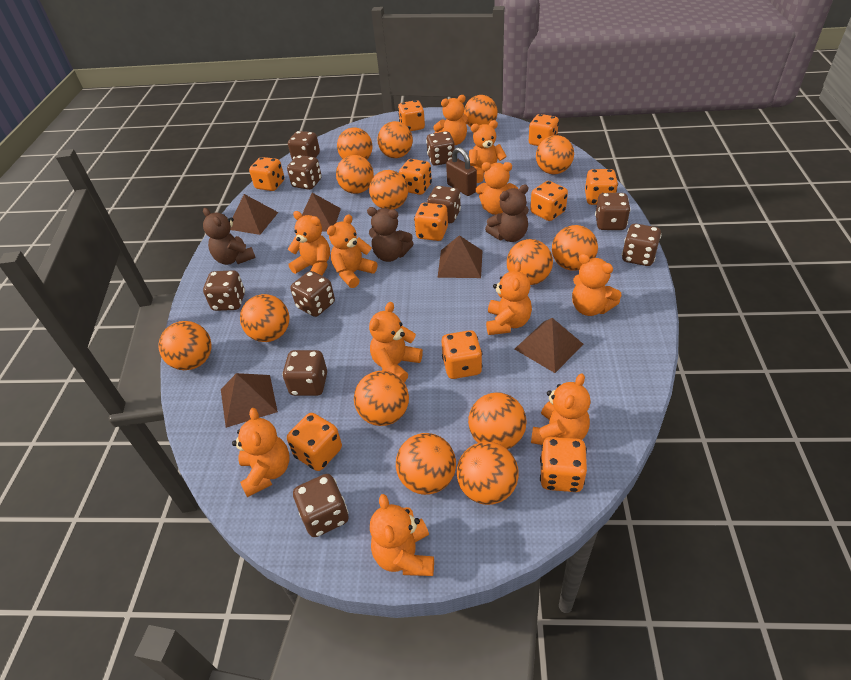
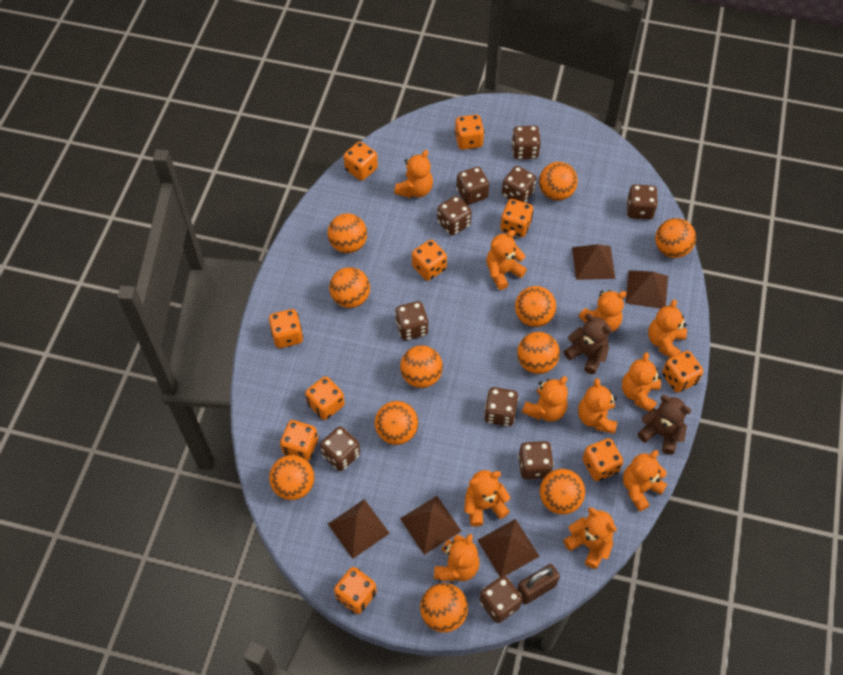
brown teddy bear: 3 -> 2
orange ball: 14 -> 11

